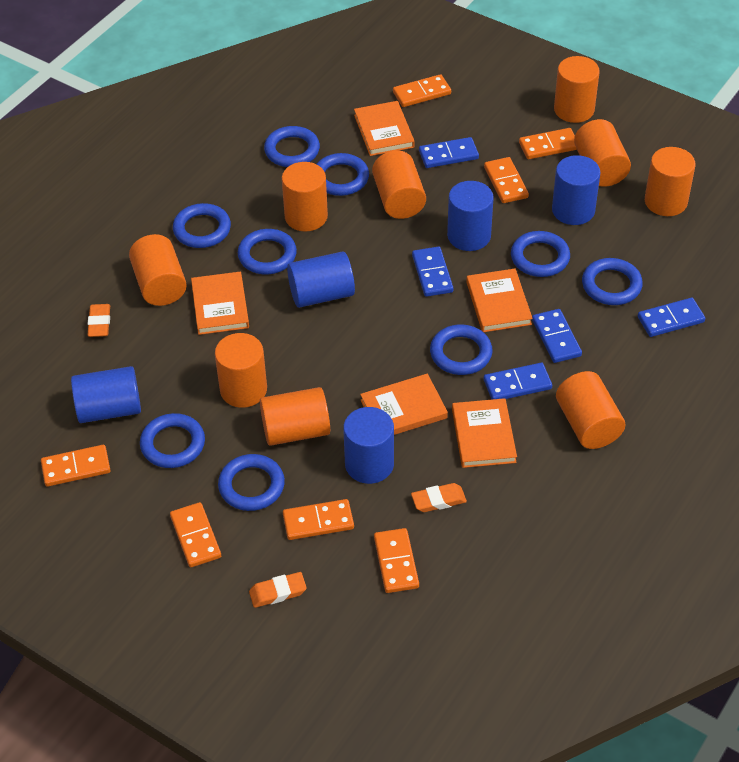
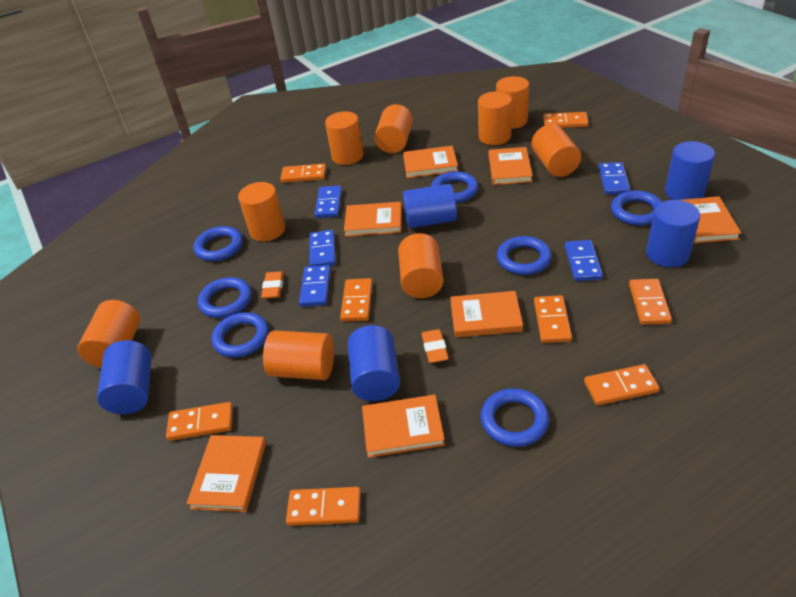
blue ring: 9 -> 7
orange book: 5 -> 7
orange domino: 7 -> 8
orange eraser: 3 -> 2

